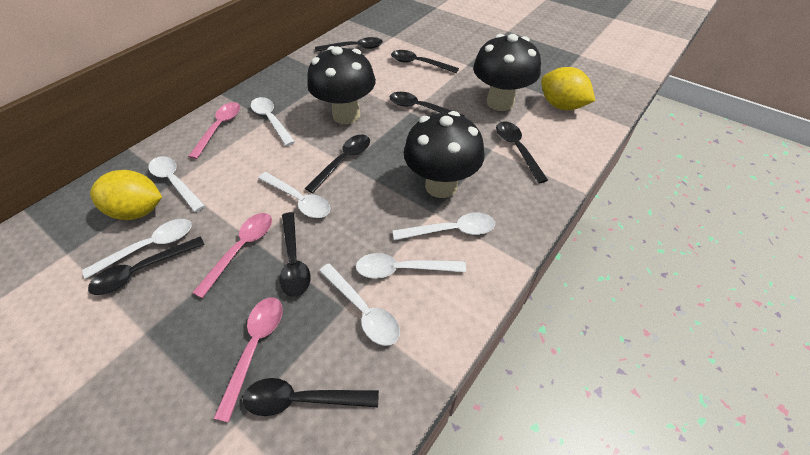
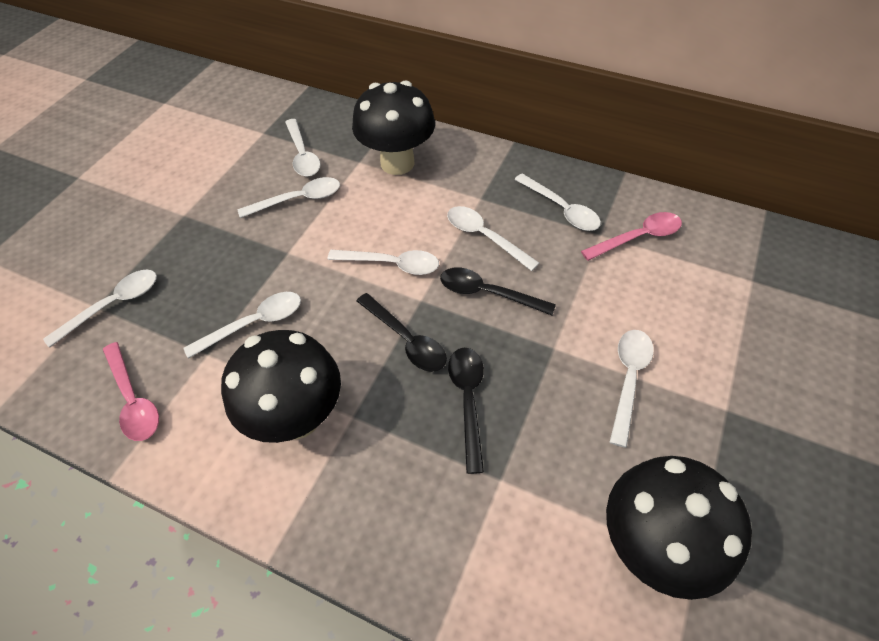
black spoon: 8 -> 3
pink spoon: 3 -> 2
white spoon: 7 -> 8
yellow lemon: 2 -> 0

